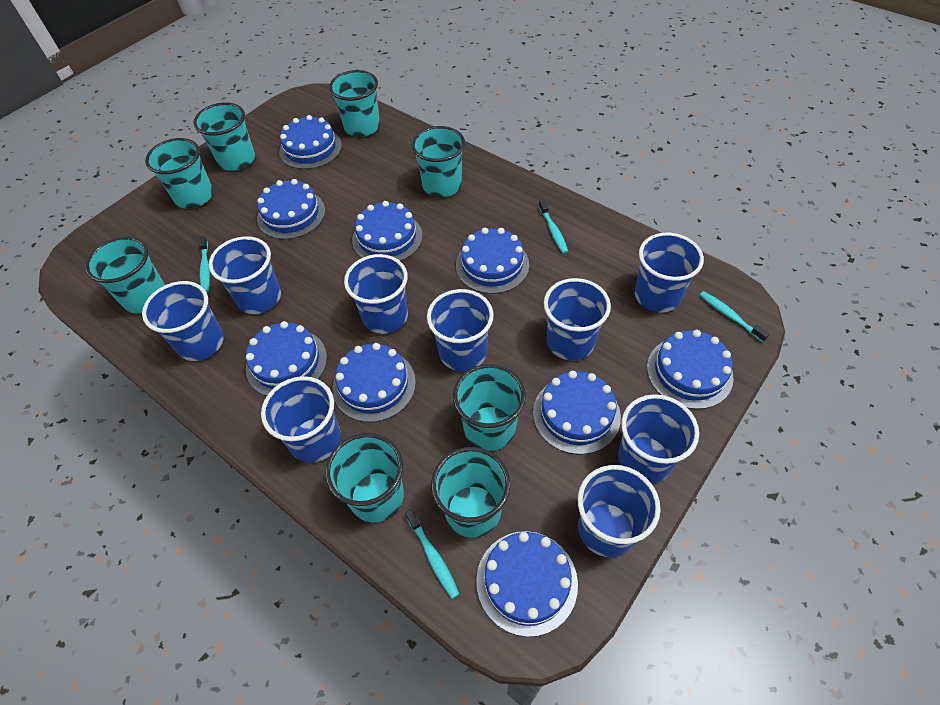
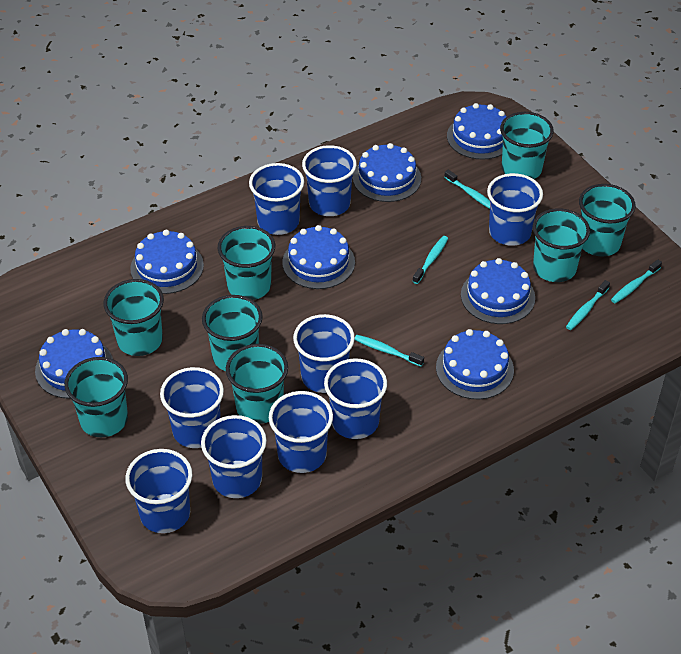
blue cake: 9 -> 7
turquoise toothbrush: 4 -> 5

